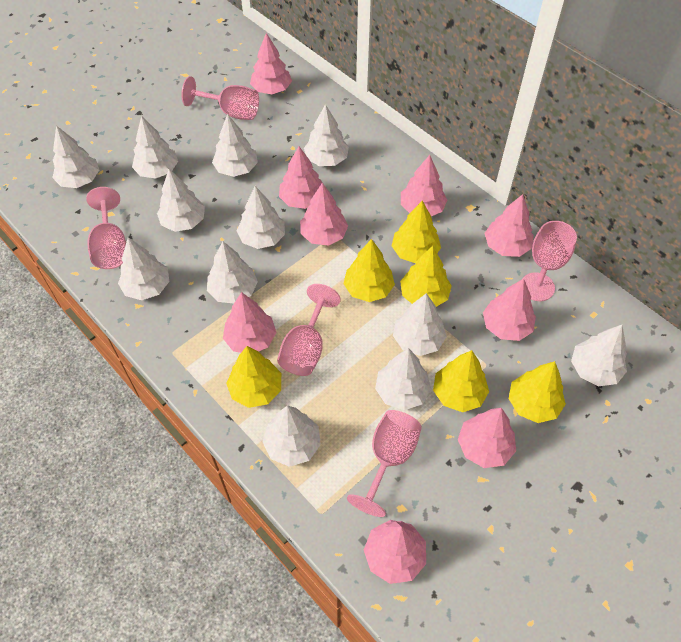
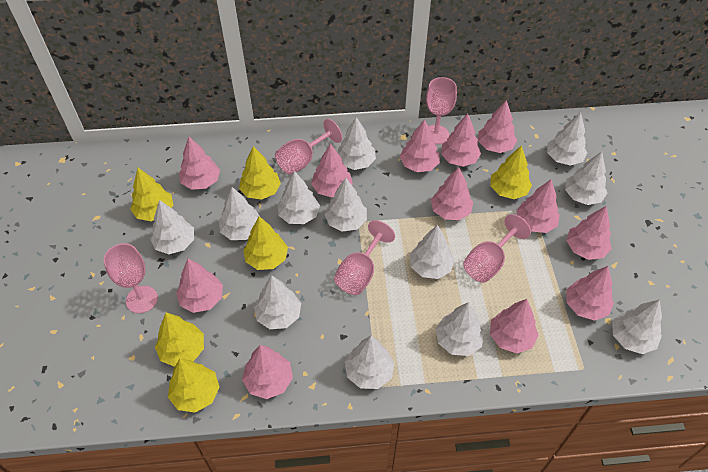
pink tree: 9 -> 12

